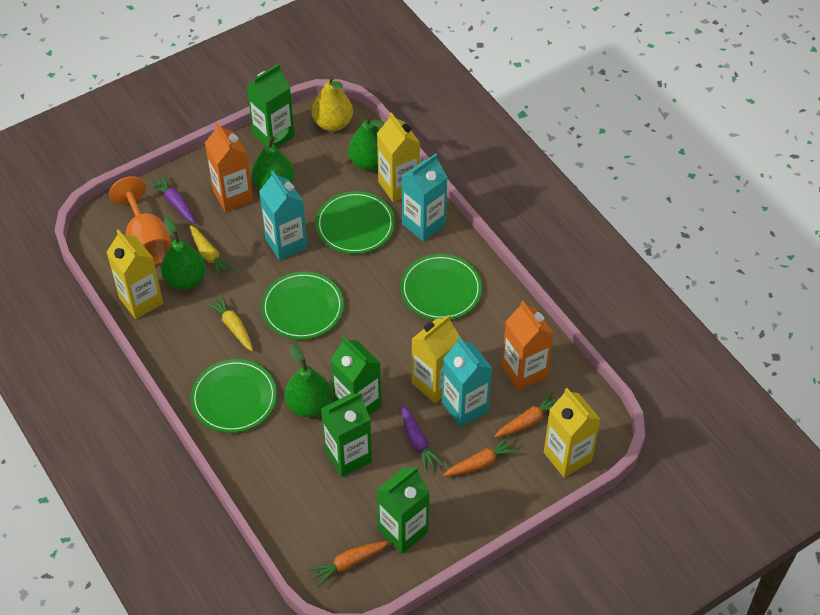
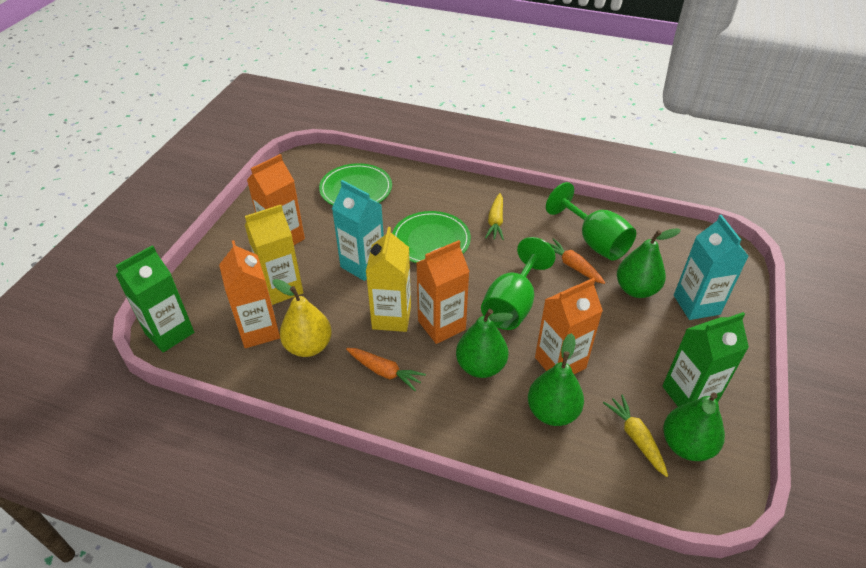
green carton: 4 -> 2
green goblet: 0 -> 2
green plate: 4 -> 2
orange carrot: 3 -> 2
orange carton: 2 -> 4
orange goblet: 1 -> 0
purple carrot: 2 -> 0
turquoise carton: 3 -> 2
yellow carton: 4 -> 2

